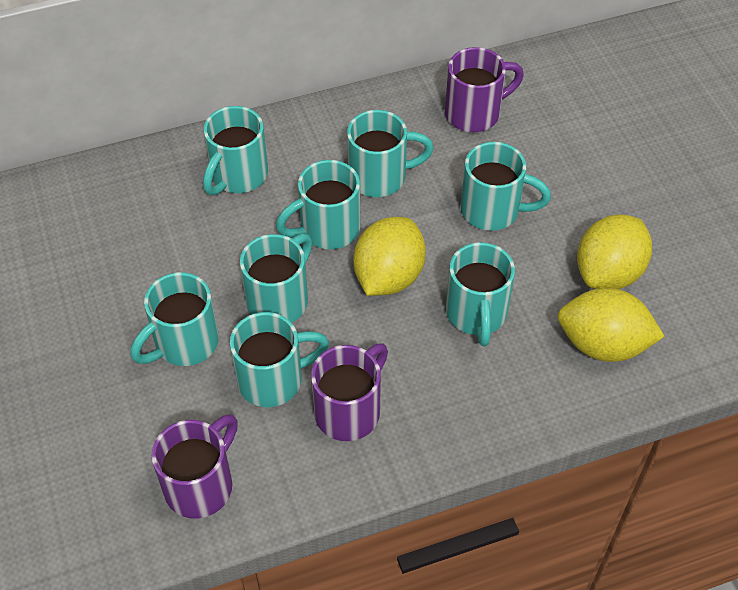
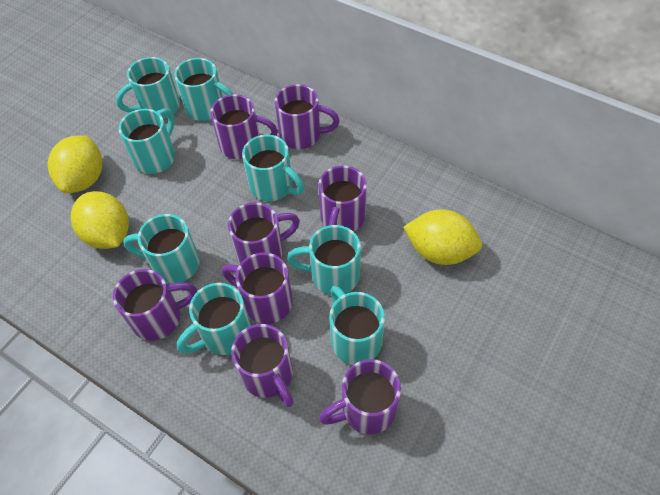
purple mug: 3 -> 8

